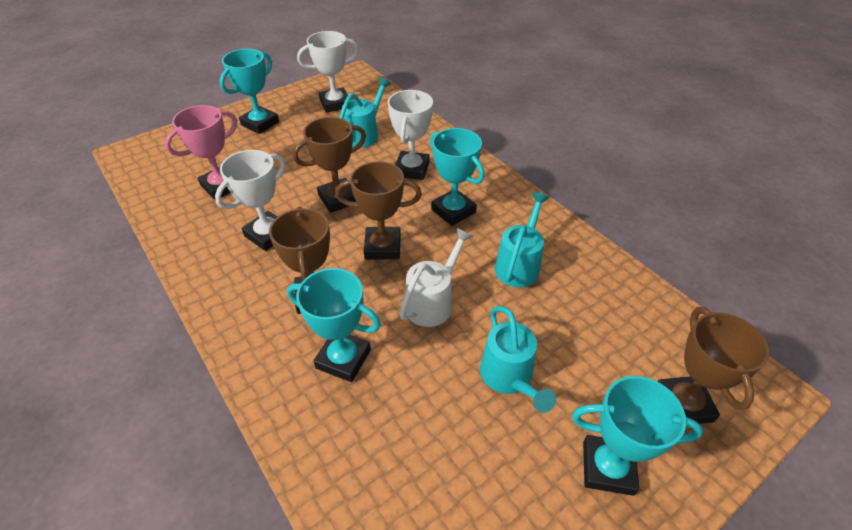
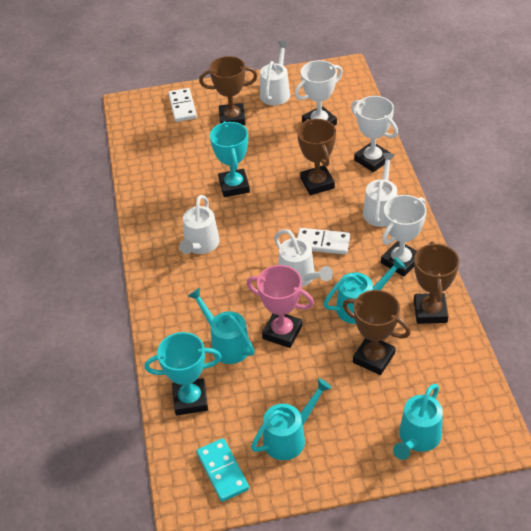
turquoise domino: 0 -> 1
turquoise trophy: 4 -> 2
turquoise watering can: 3 -> 4
white domino: 0 -> 2
white watering can: 1 -> 4

